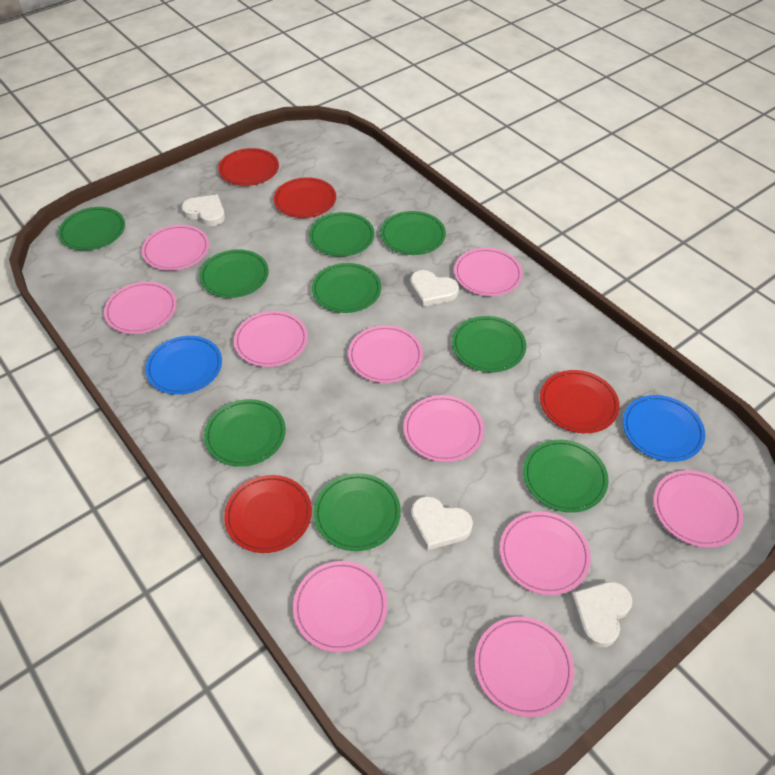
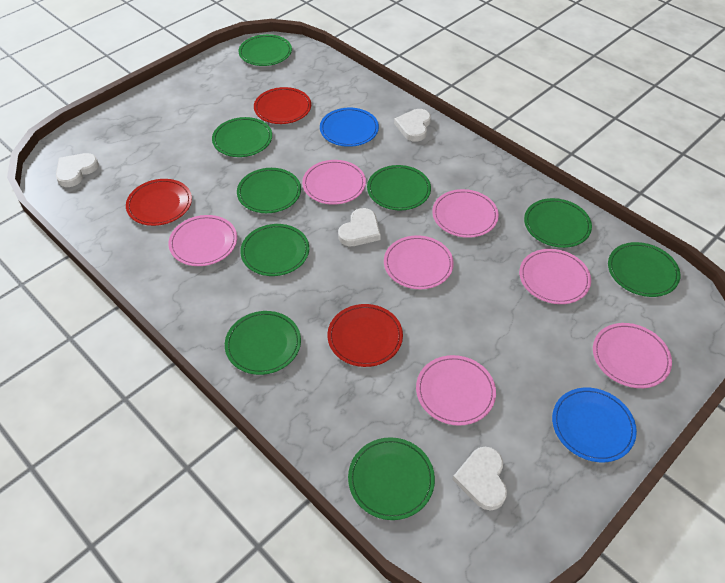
pink plate: 10 -> 7
red plate: 4 -> 3

